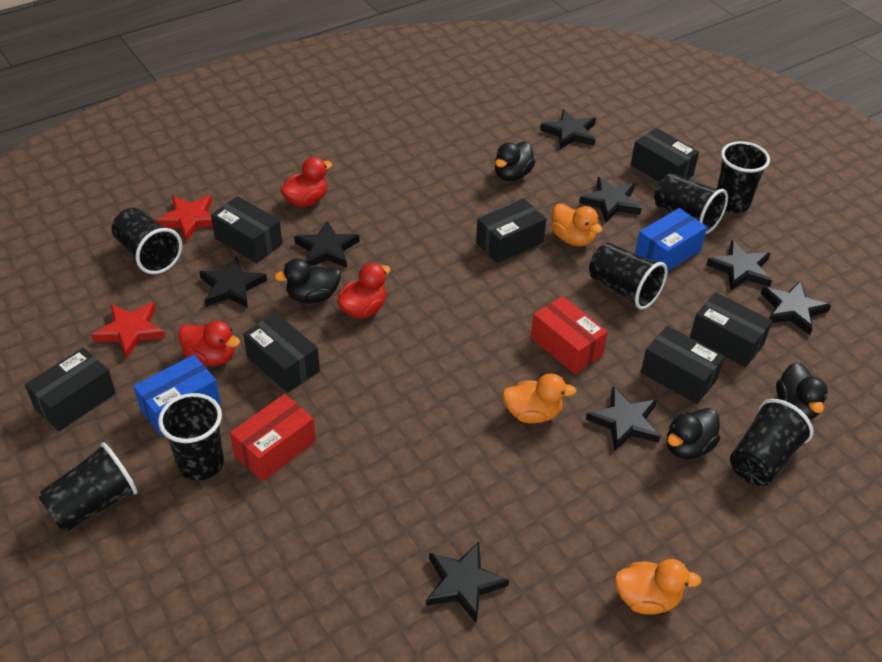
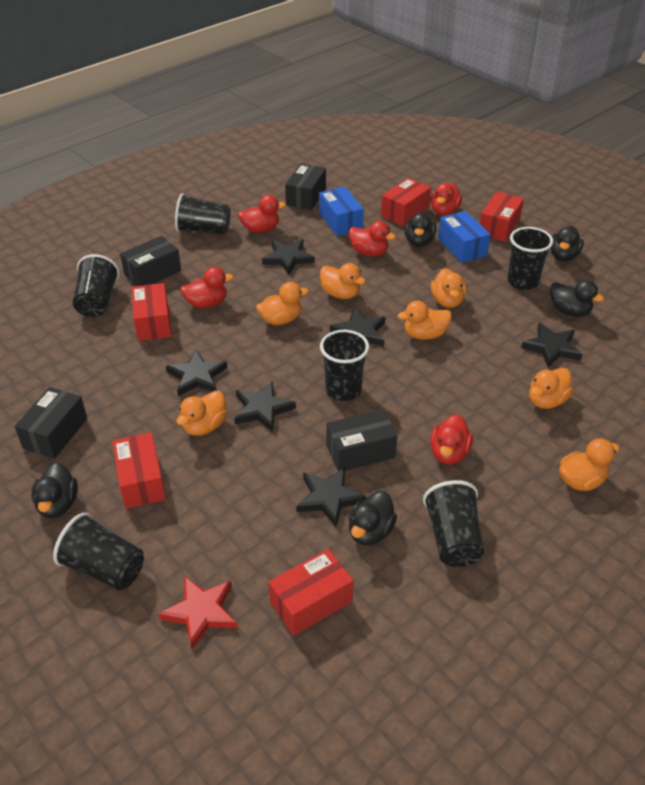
black box: 7 -> 4
black cup: 7 -> 6
black duck: 4 -> 5
black star: 8 -> 6
orange duck: 3 -> 7
red box: 2 -> 5
red duck: 3 -> 5
red star: 2 -> 1

